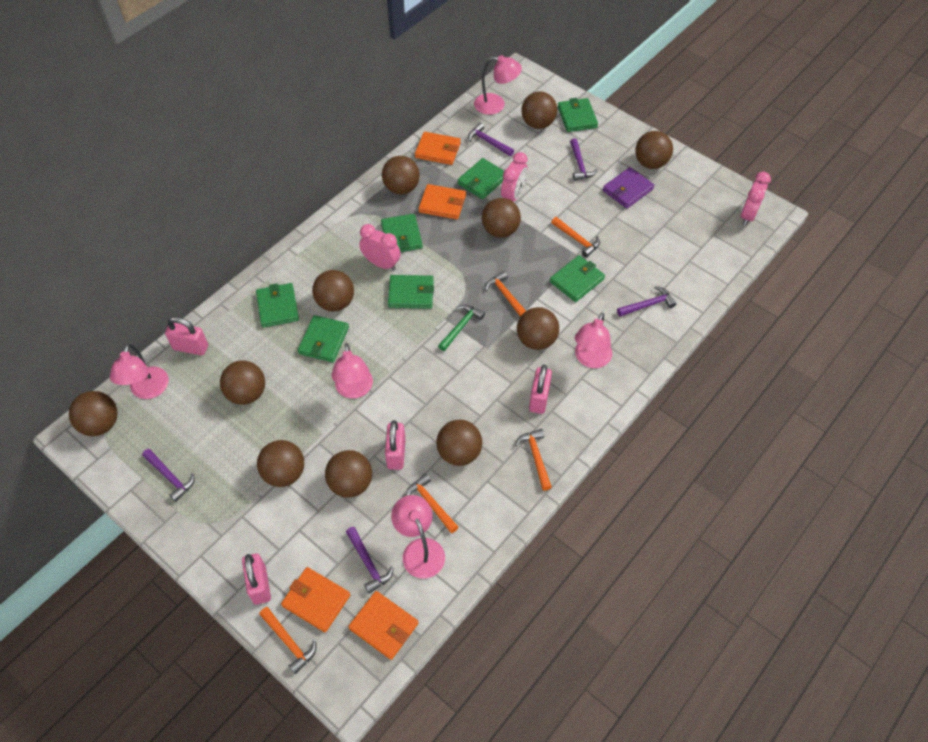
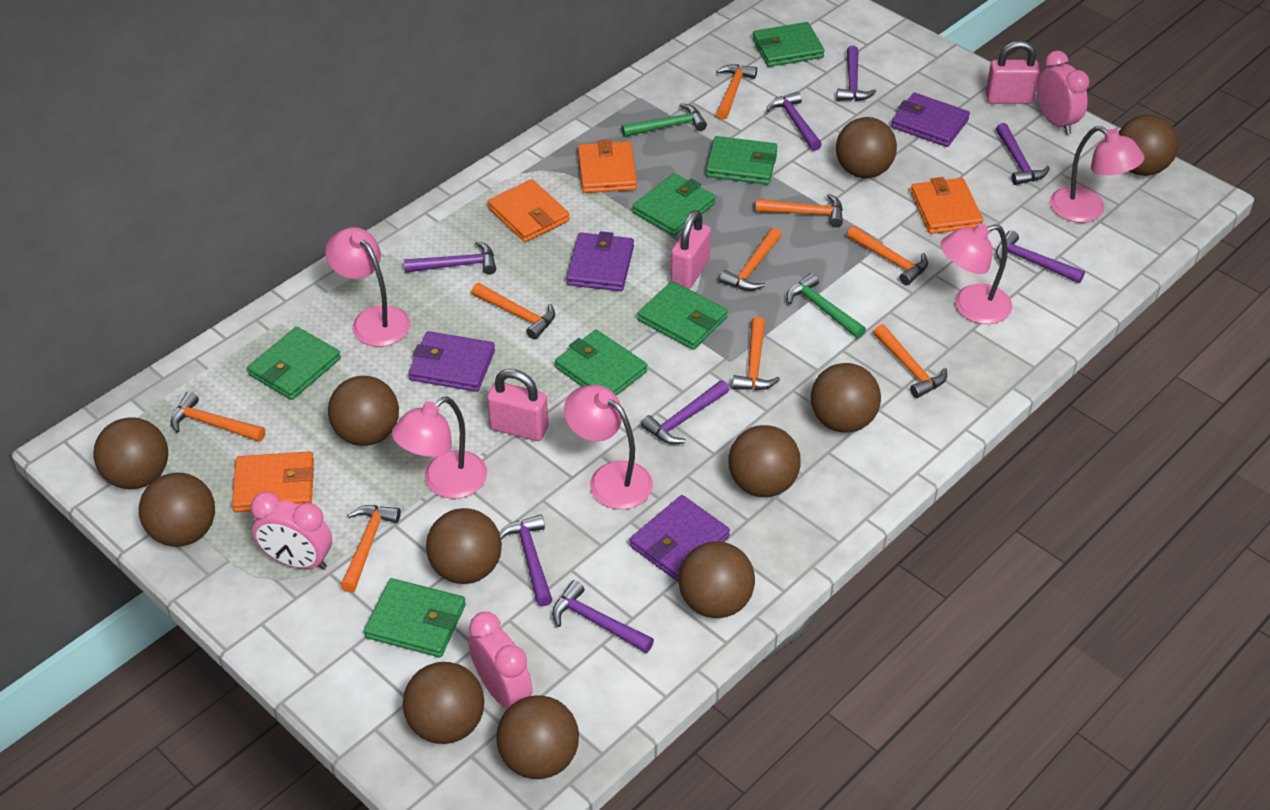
green hammer: 1 -> 2
orange hammer: 5 -> 9
pink padlock: 4 -> 3
purple hammer: 5 -> 8
purple wallet: 1 -> 4

